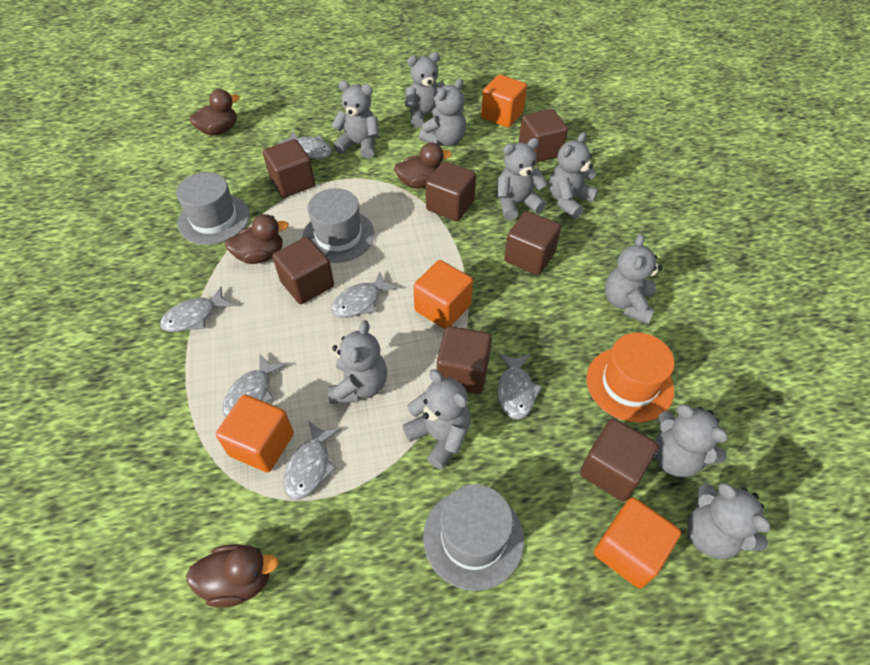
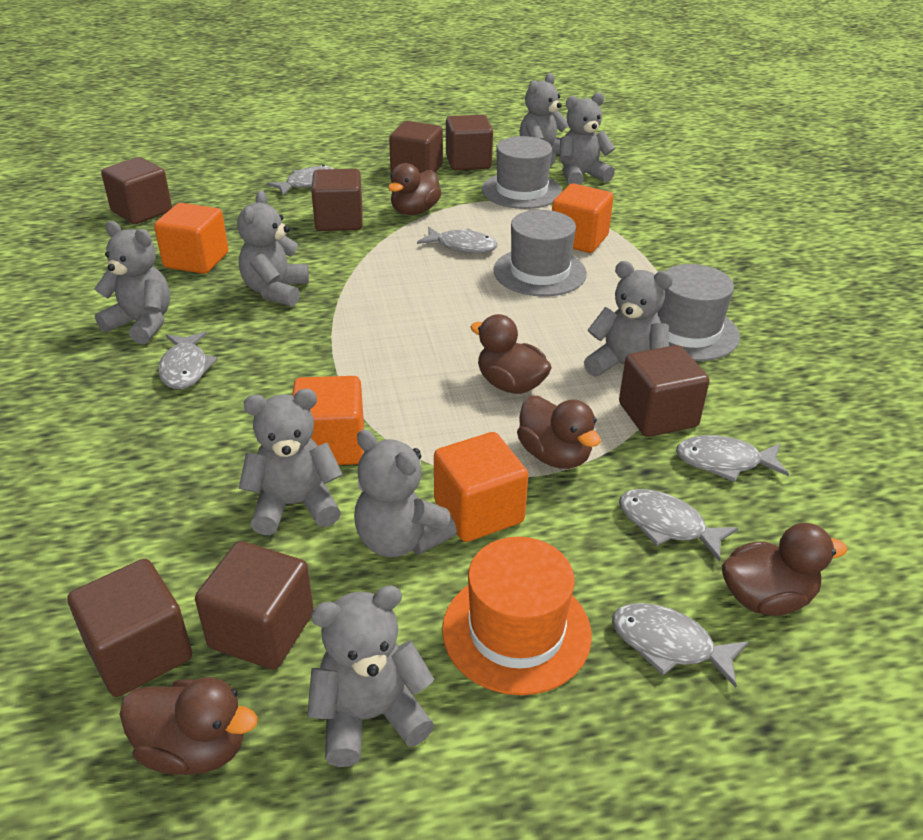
brown duck: 4 -> 5
grey teddy bear: 10 -> 8

